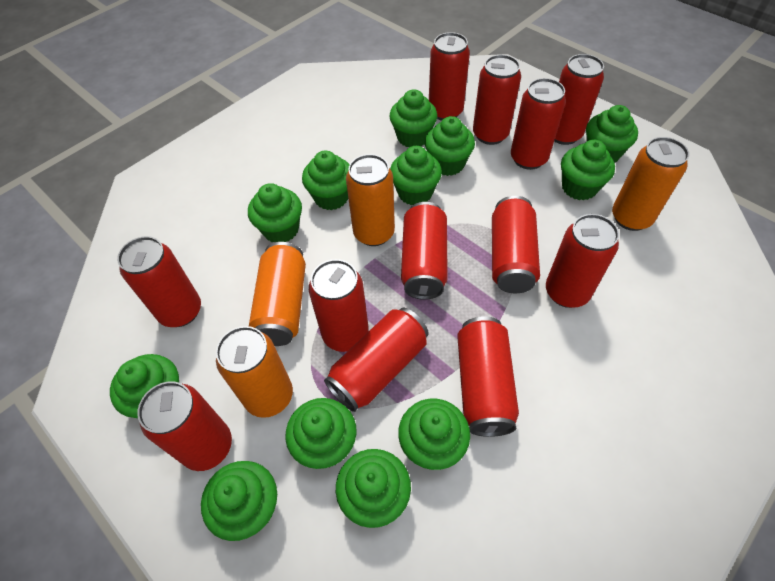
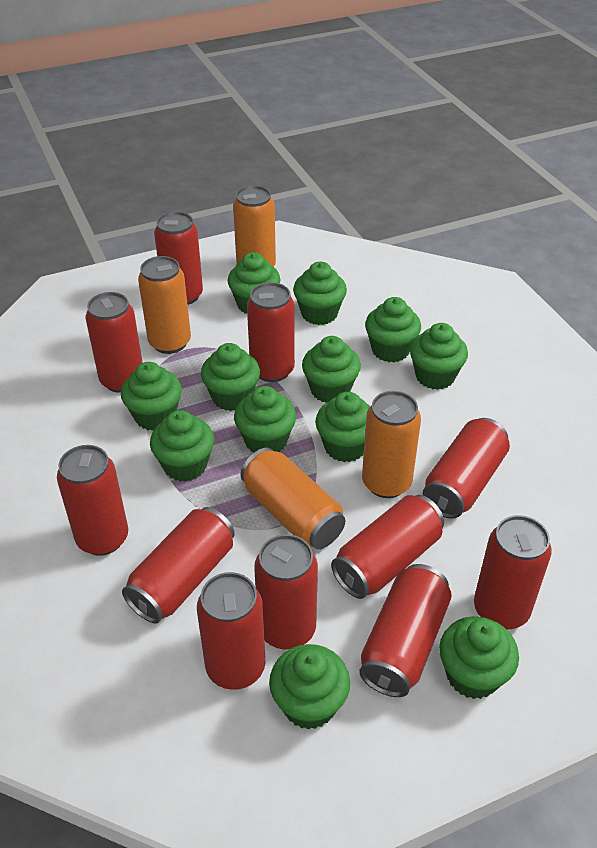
red can: 12 -> 11

